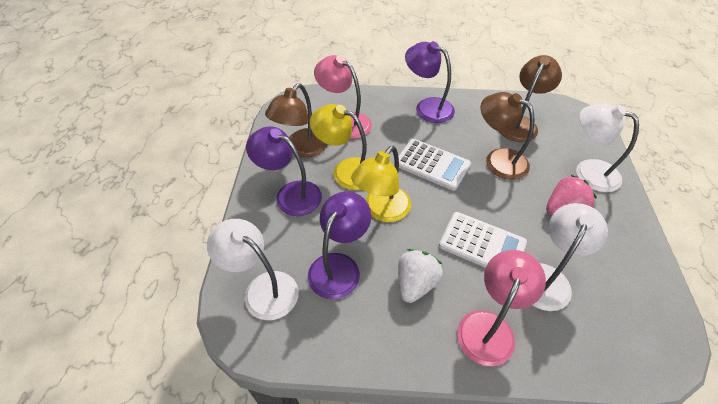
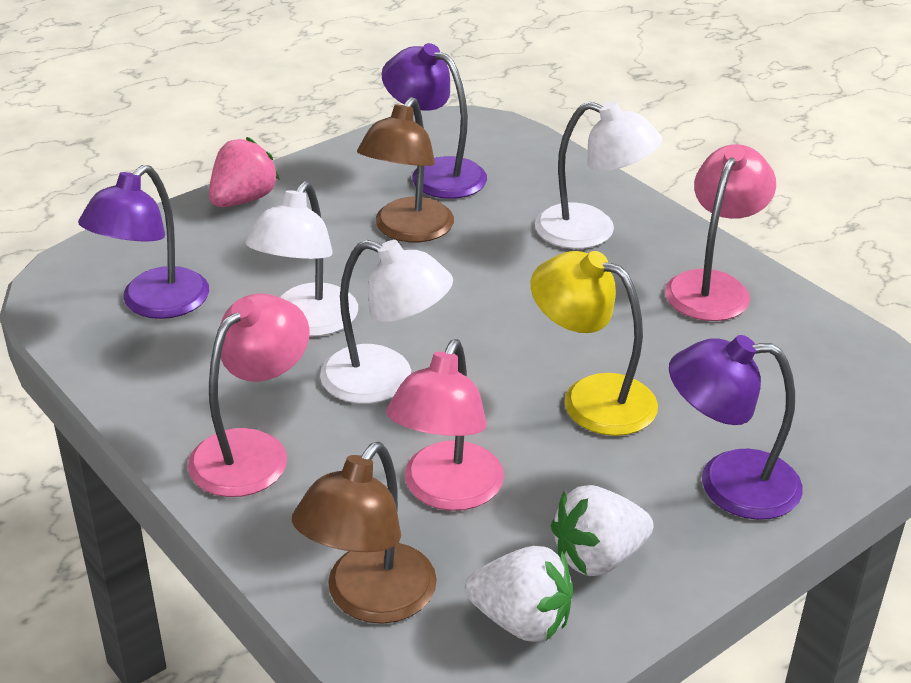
brown lamp: 3 -> 2
pink lamp: 2 -> 3
white calculator: 2 -> 0
white strawberry: 1 -> 2
yellow lamp: 2 -> 1

